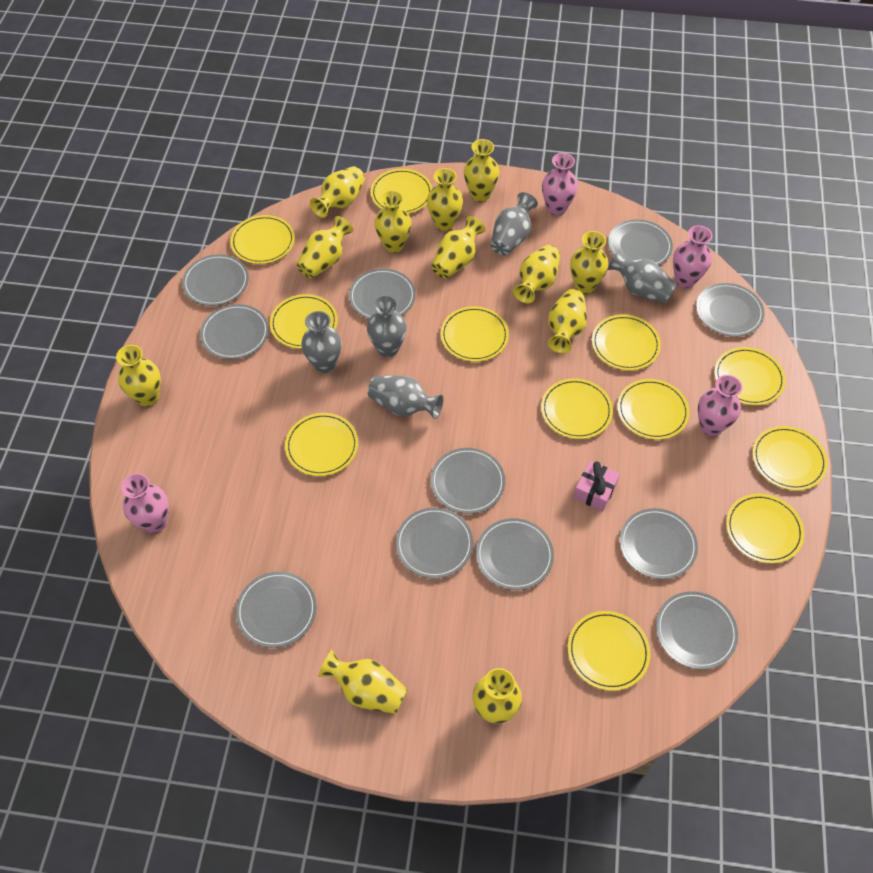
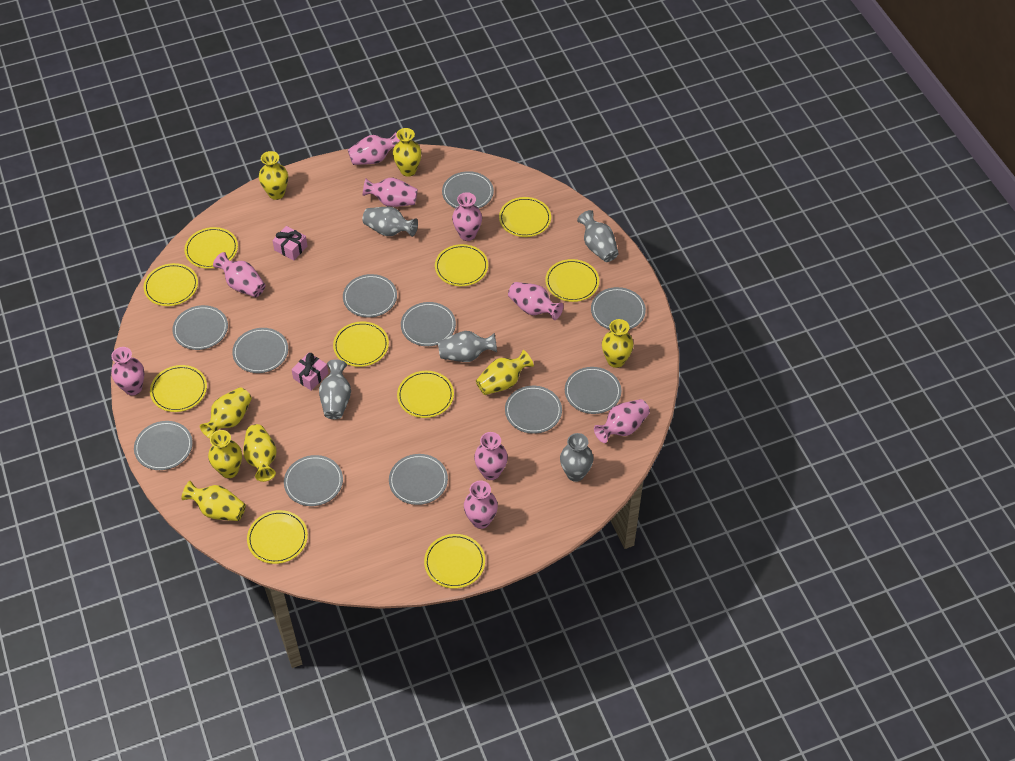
pink gift: 1 -> 2
pink vase: 4 -> 9
yellow plate: 12 -> 10
yellow vase: 12 -> 8

